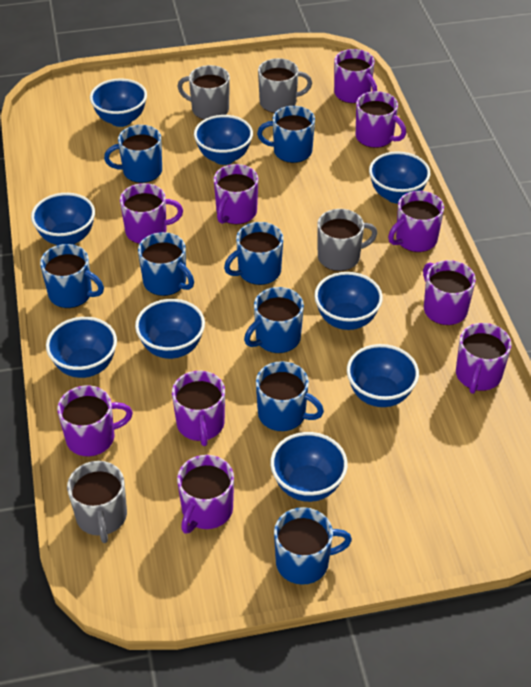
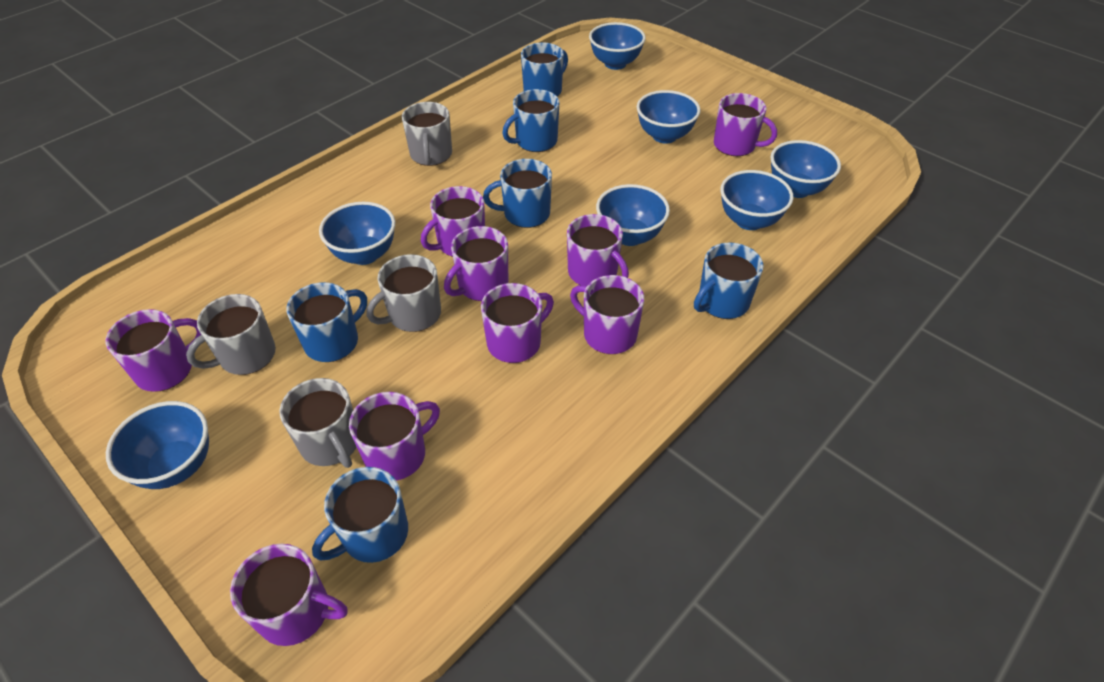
blue bowl: 9 -> 7
blue mug: 8 -> 6
purple mug: 10 -> 9

